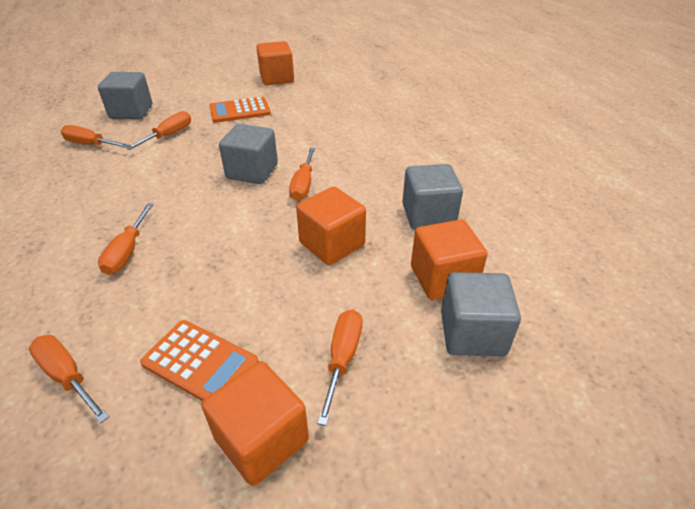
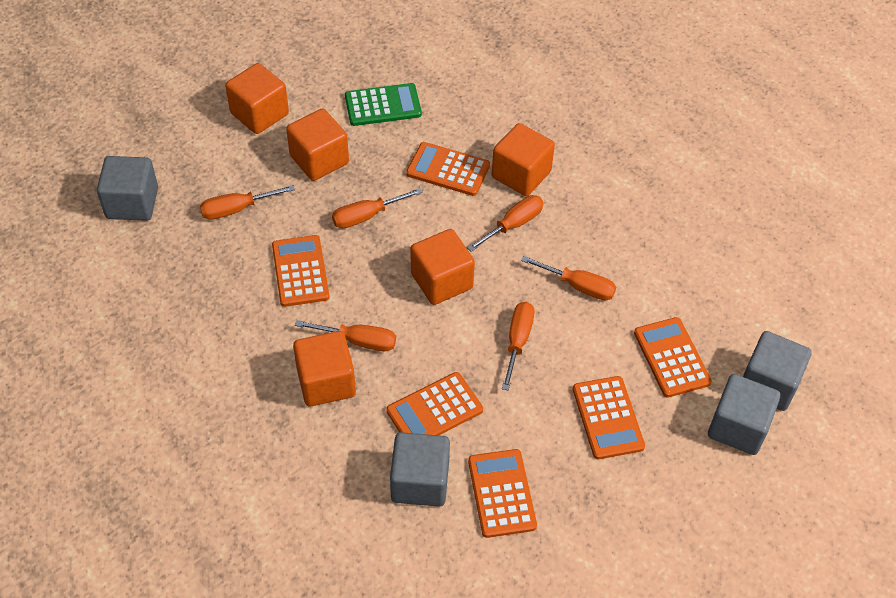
green calculator: 0 -> 1
orange calculator: 2 -> 6
orange cube: 4 -> 5

